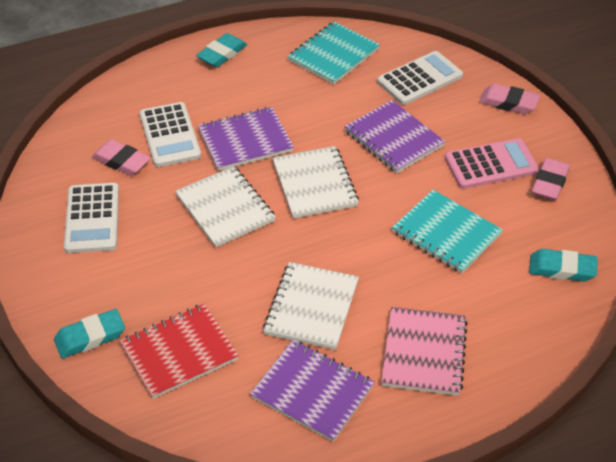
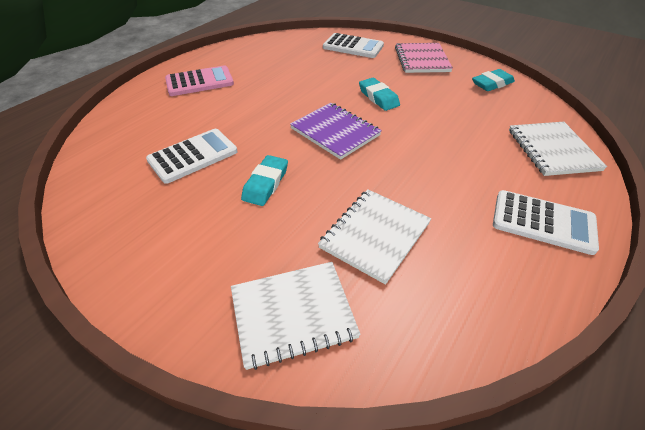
pink eraser: 3 -> 0
purple notebook: 3 -> 1
red notebook: 1 -> 0
turquoise notebook: 2 -> 0

